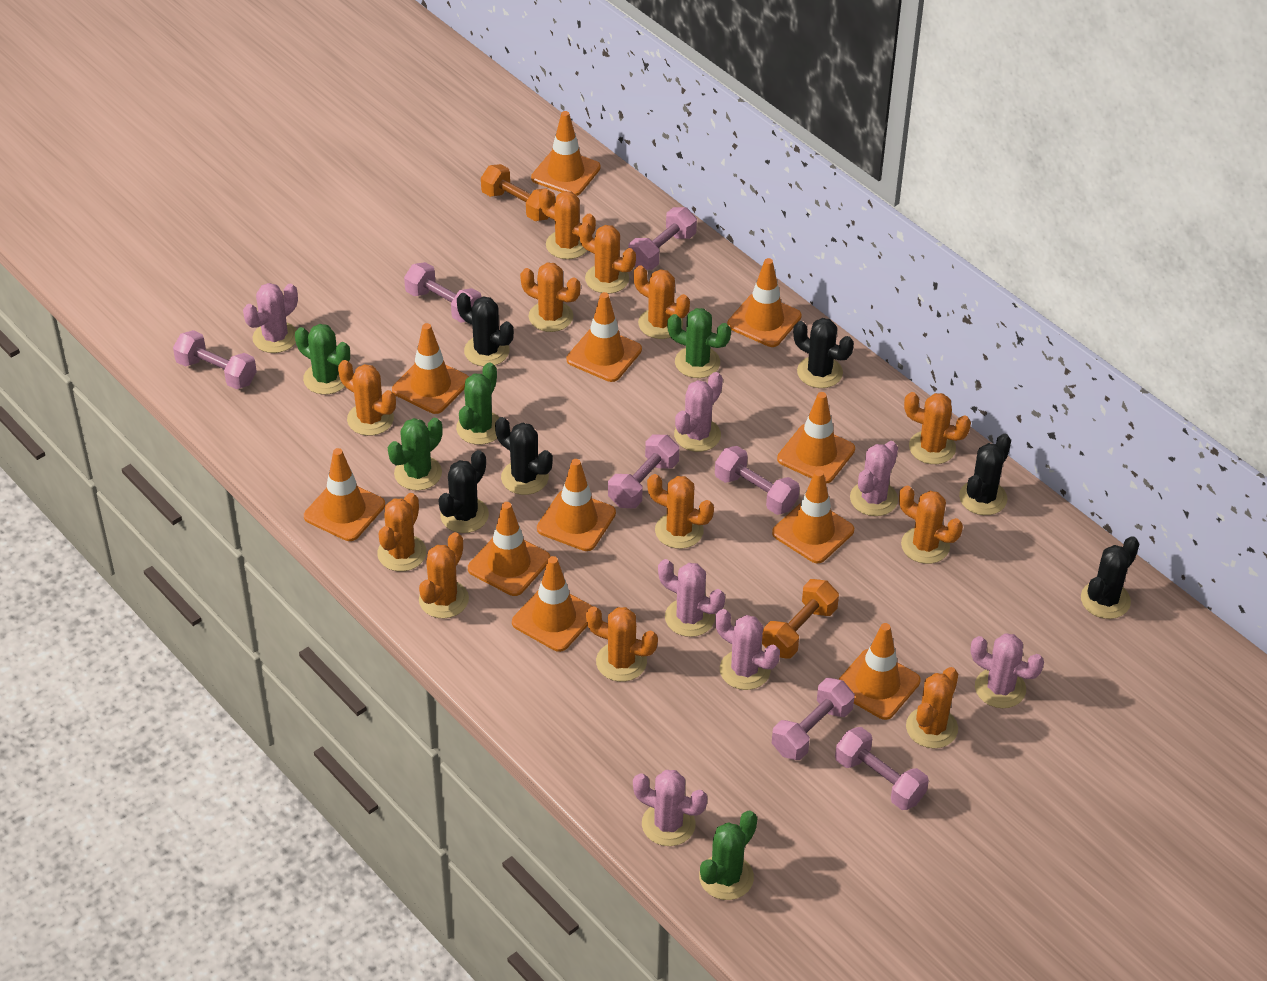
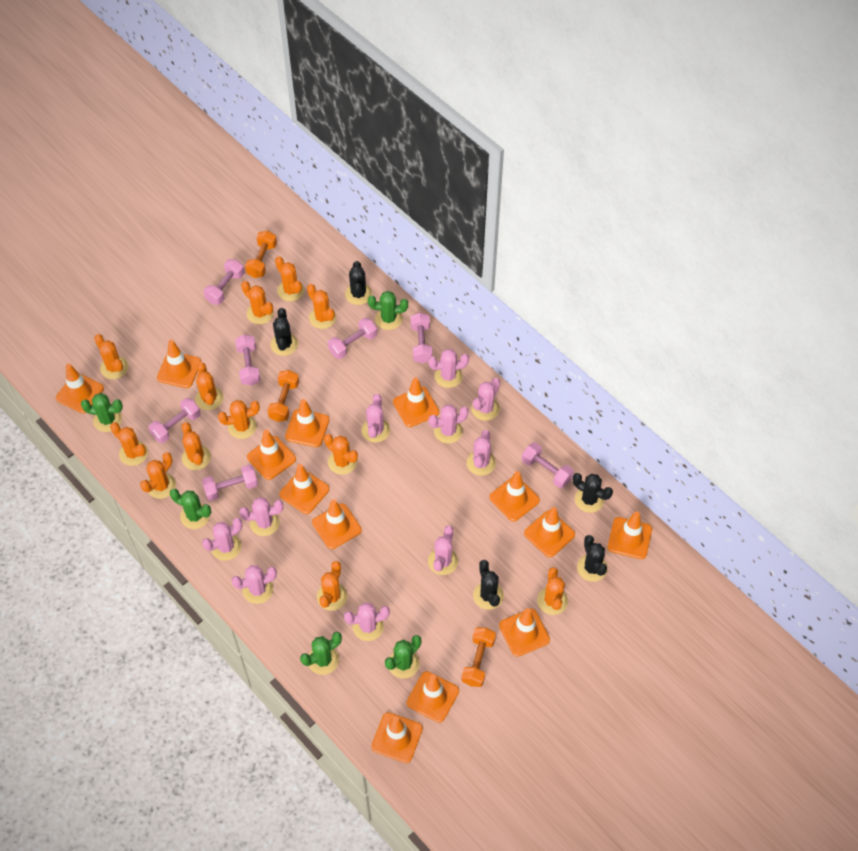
black cactus: 6 -> 5
orange dumbbell: 2 -> 3
orange traffic cone: 11 -> 13
pink cactus: 7 -> 10

